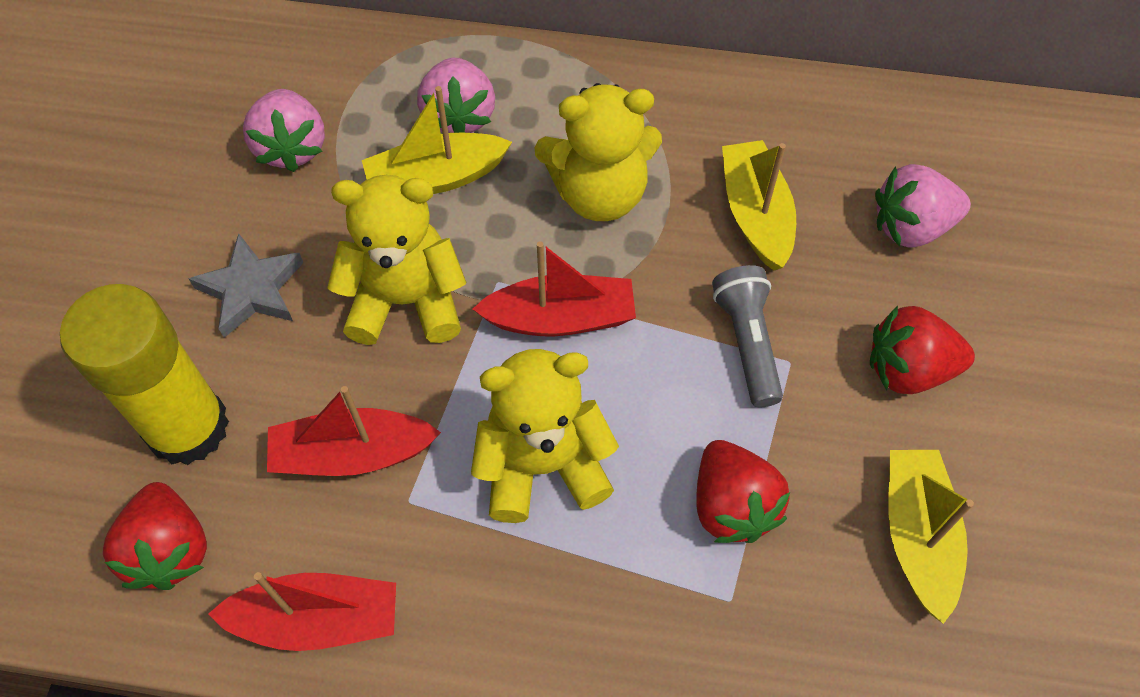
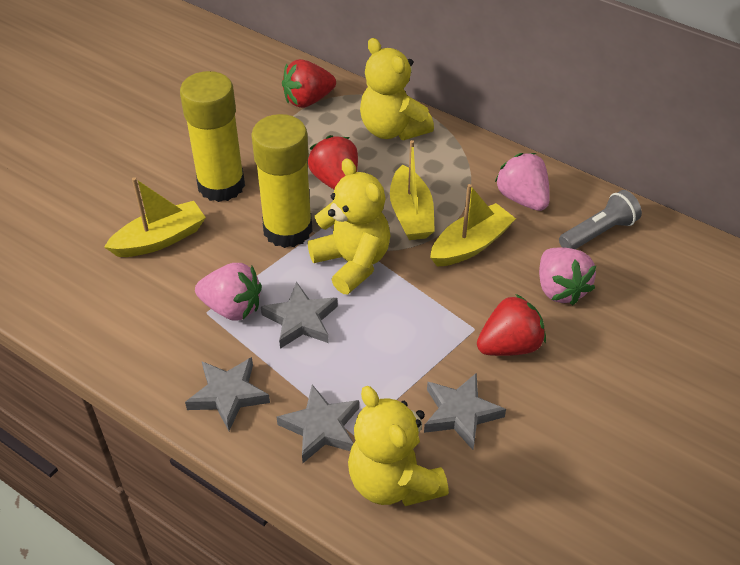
grey star: 1 -> 4
red boat: 3 -> 0
yellow glue stick: 1 -> 2

